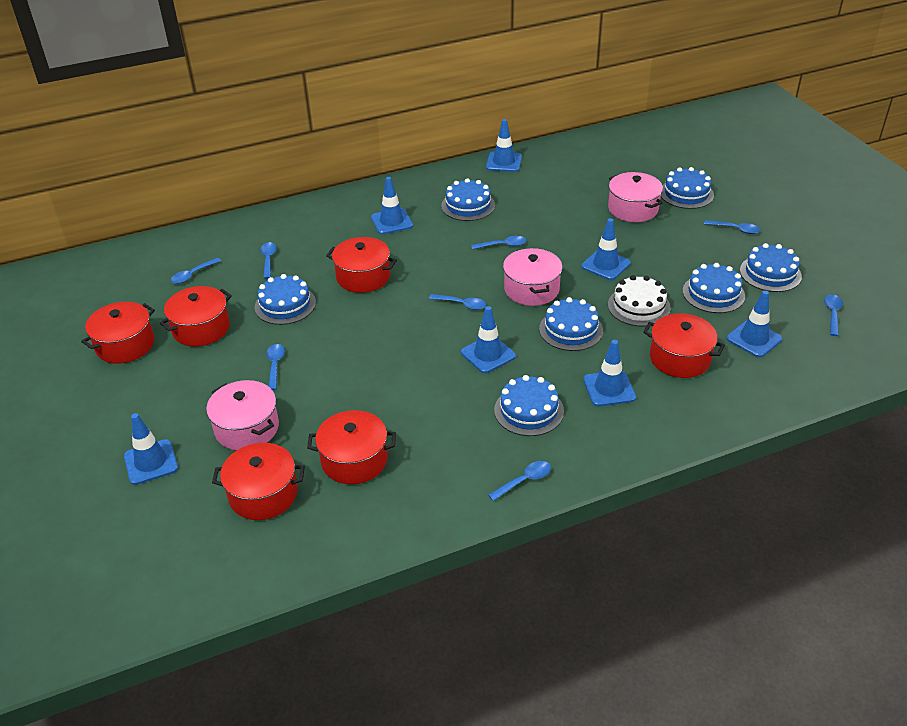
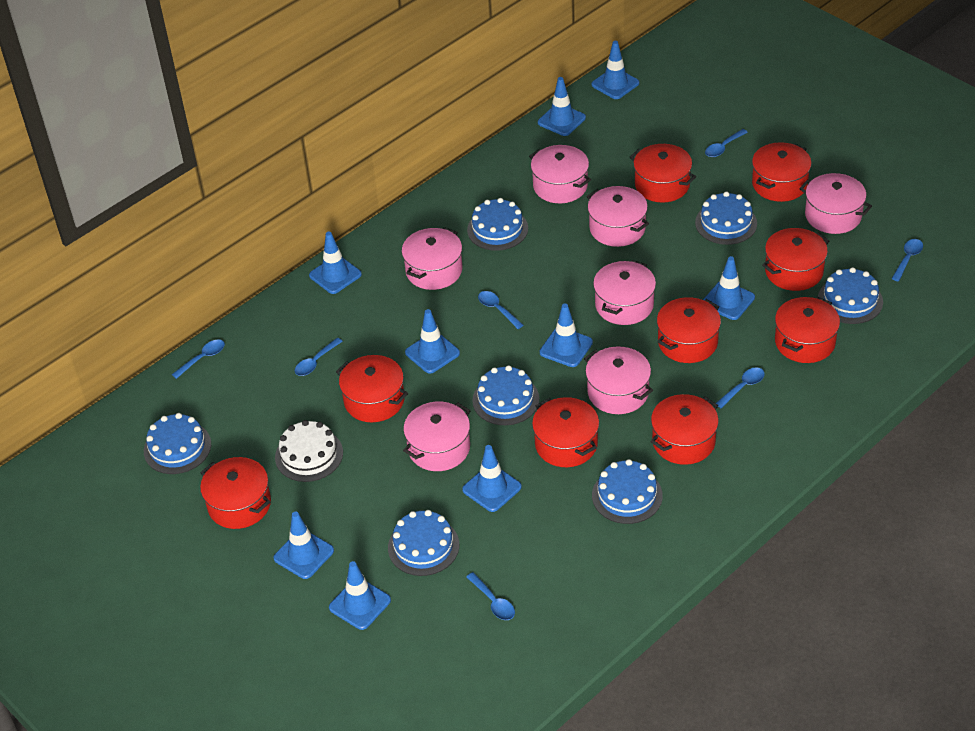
blue spoon: 8 -> 7
blue traffic cone: 7 -> 9
pink pot: 3 -> 7
red pot: 6 -> 9

